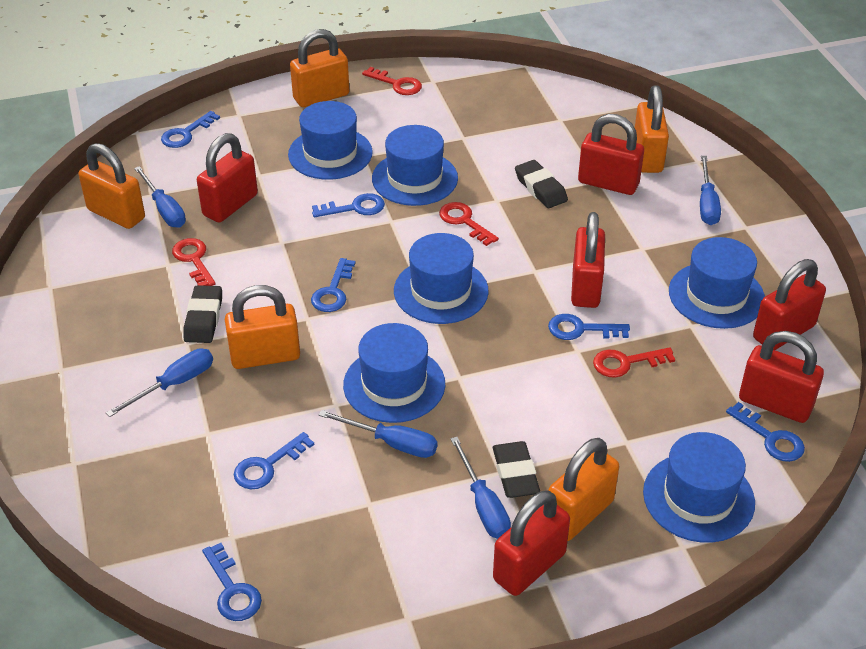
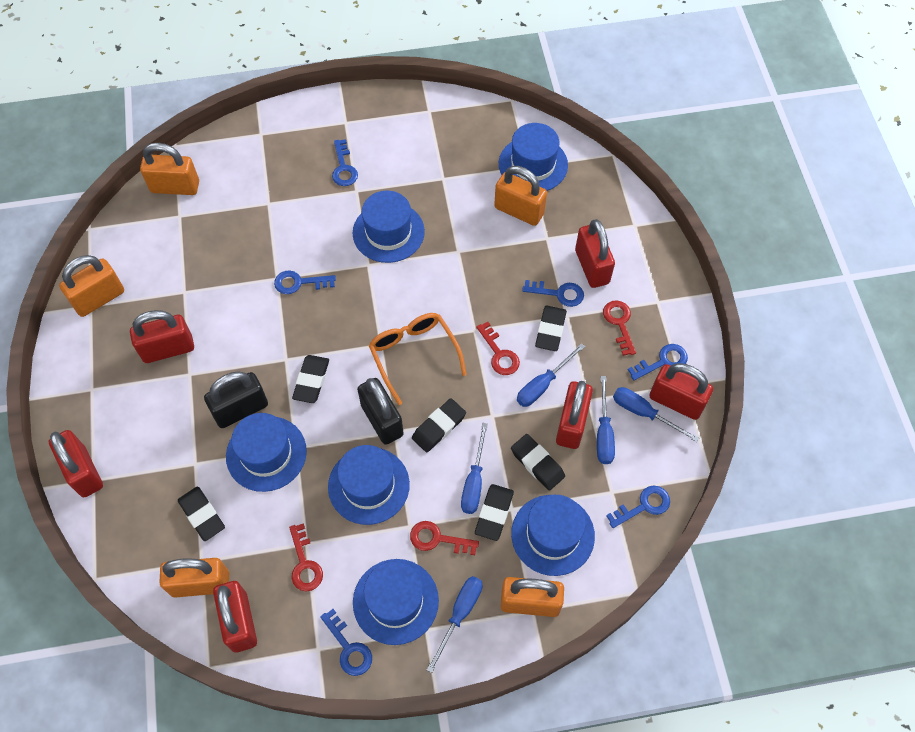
black eraser: 3 -> 6
black padlock: 0 -> 2
blue key: 7 -> 6
orange glasses: 0 -> 1

